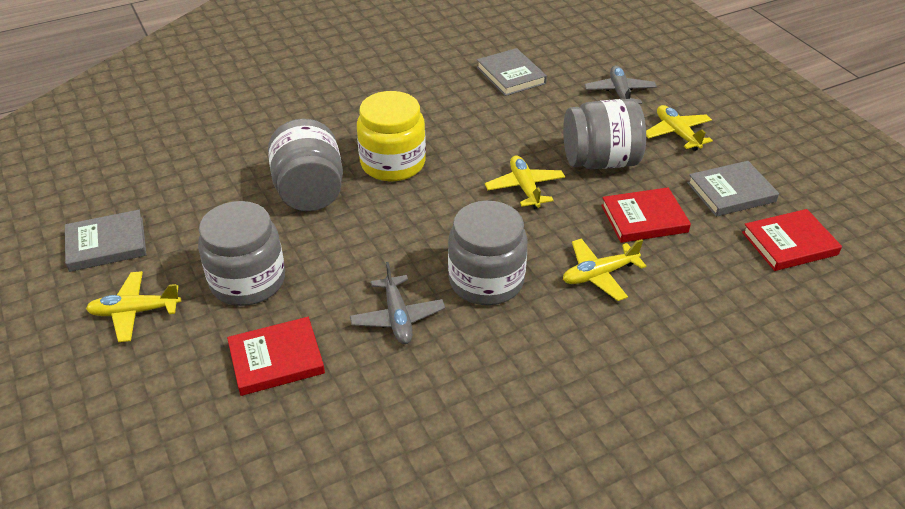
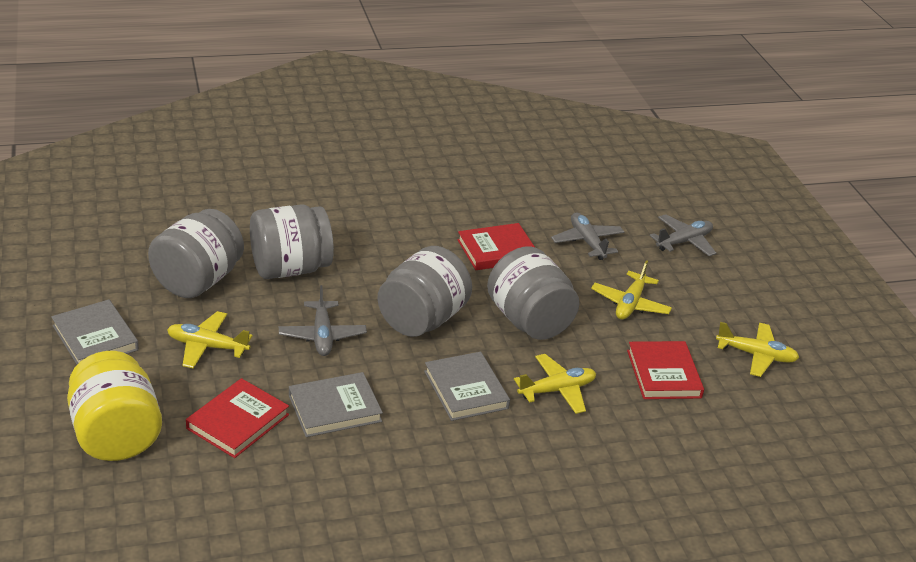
grey plane: 2 -> 3

